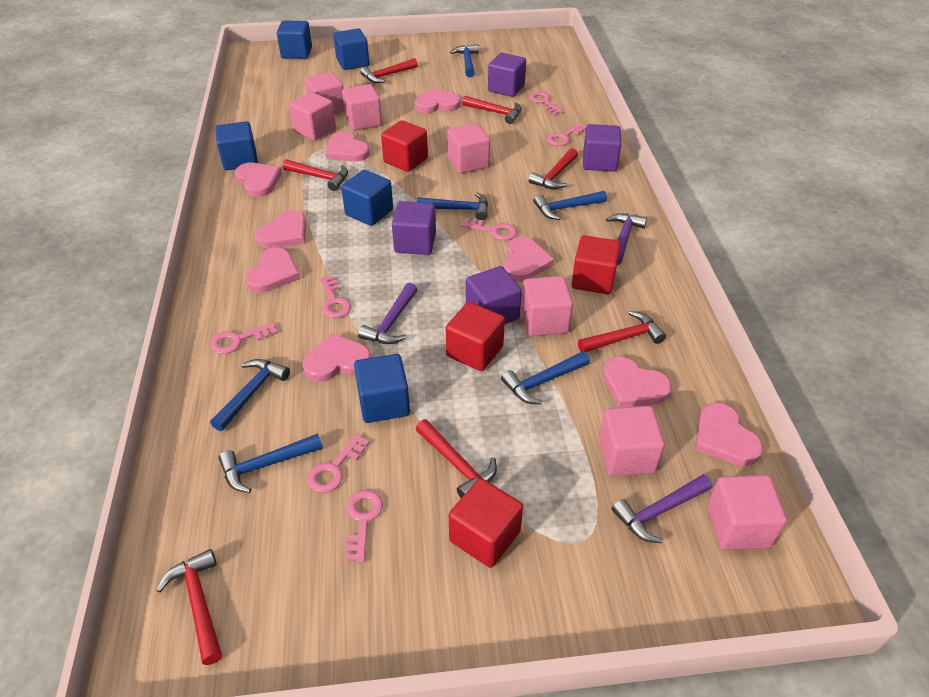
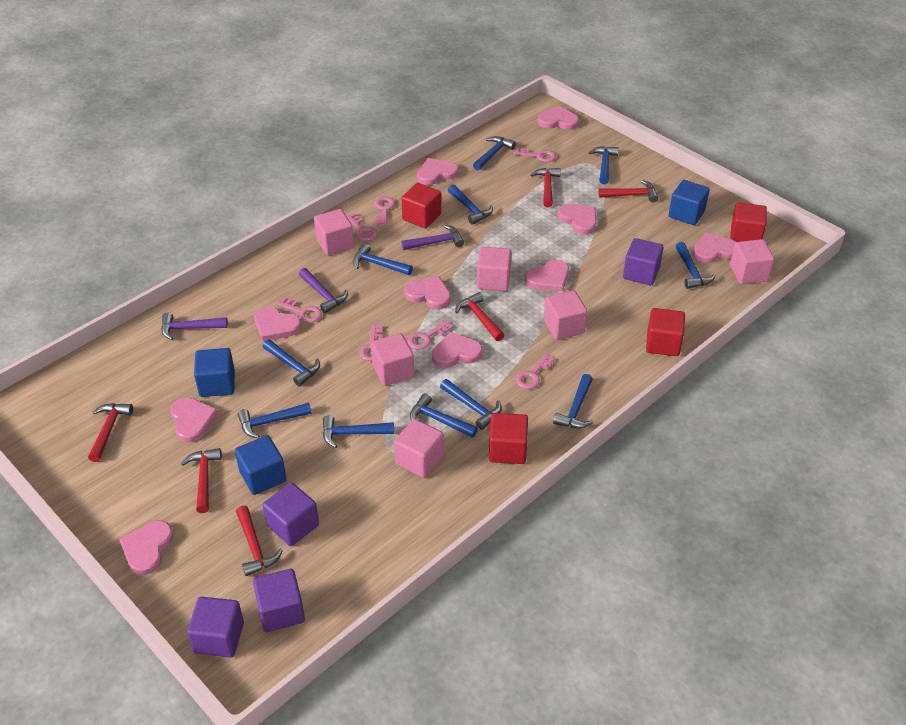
blue cube: 5 -> 3
blue hammer: 6 -> 11
pink cube: 7 -> 6
pink heart: 9 -> 10
red hammer: 7 -> 6

